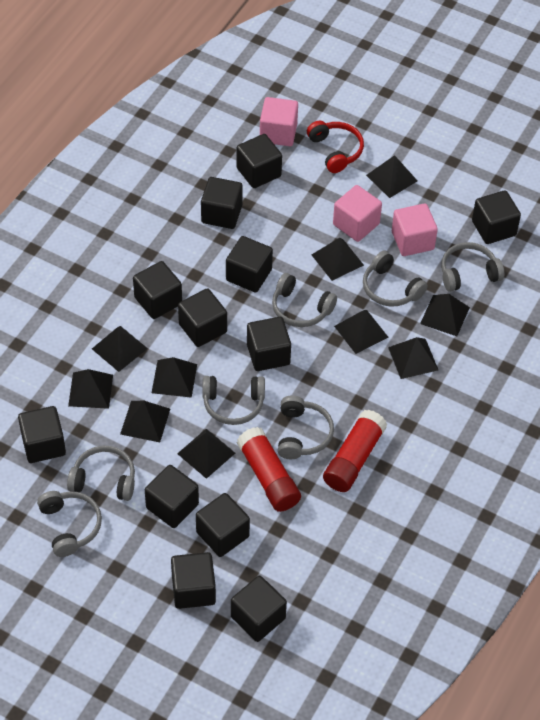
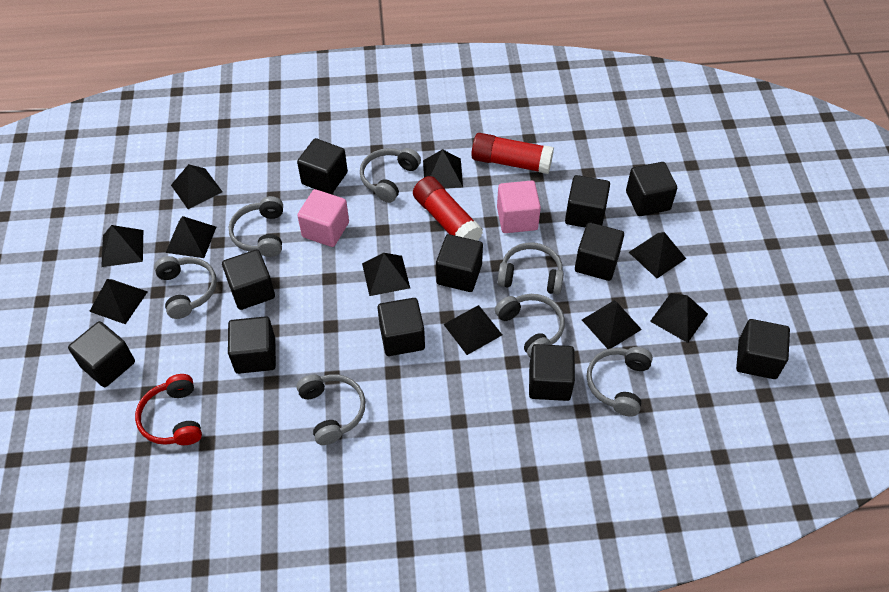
black cube: 12 -> 11
pink cube: 3 -> 2

